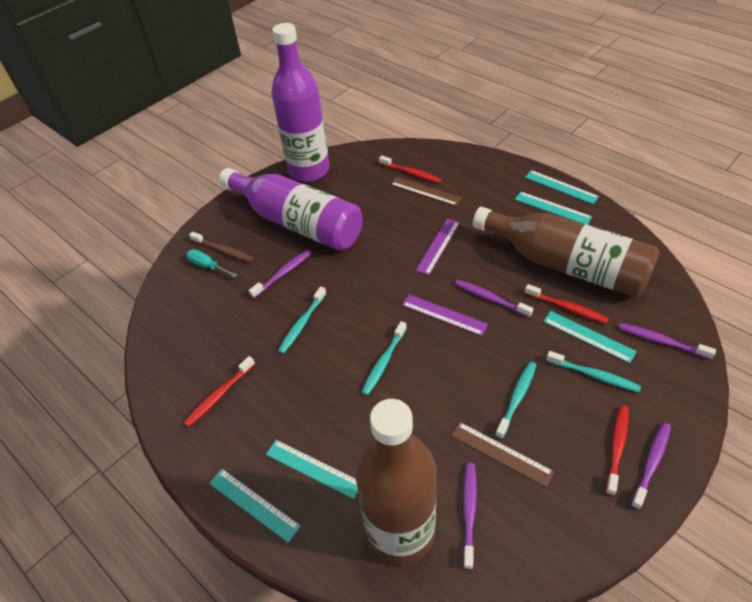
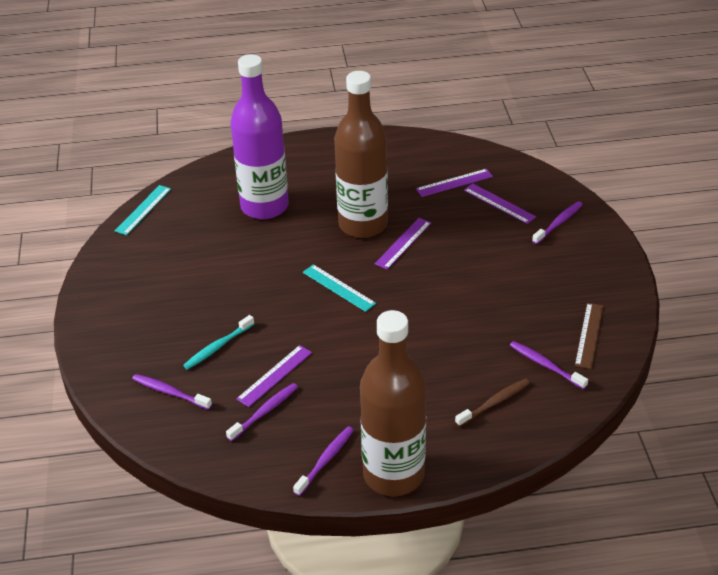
brown ruler: 2 -> 1
purple bottle: 2 -> 1
purple ruler: 2 -> 4
red toothbrush: 4 -> 0
turquoise ruler: 5 -> 2
turquoise screwdriver: 1 -> 0
turquoise toothbrush: 4 -> 1

